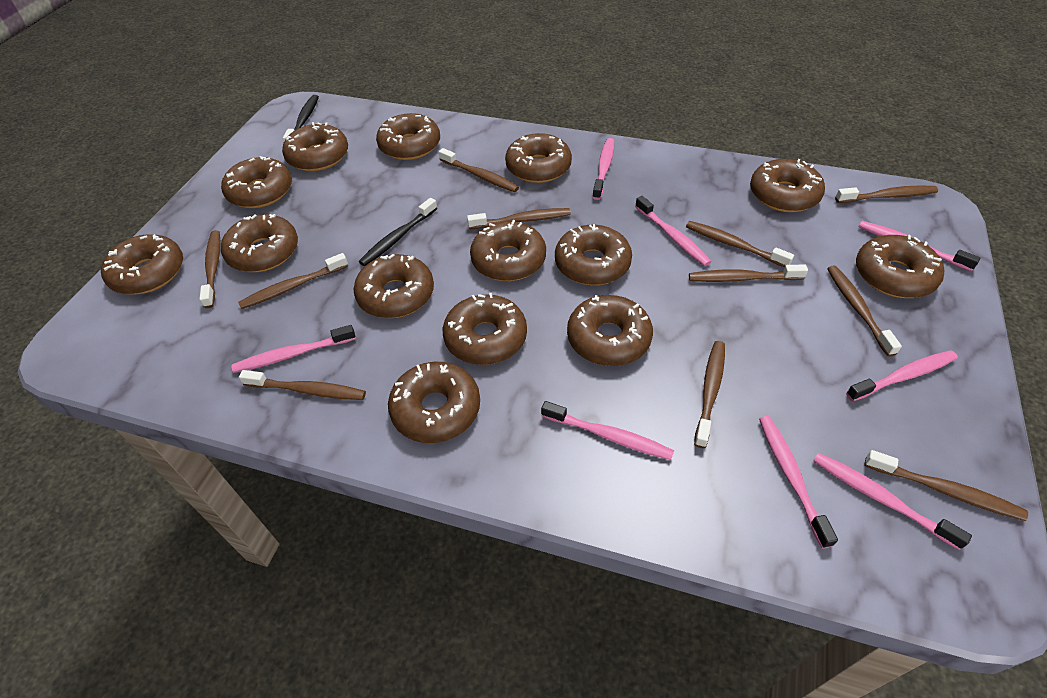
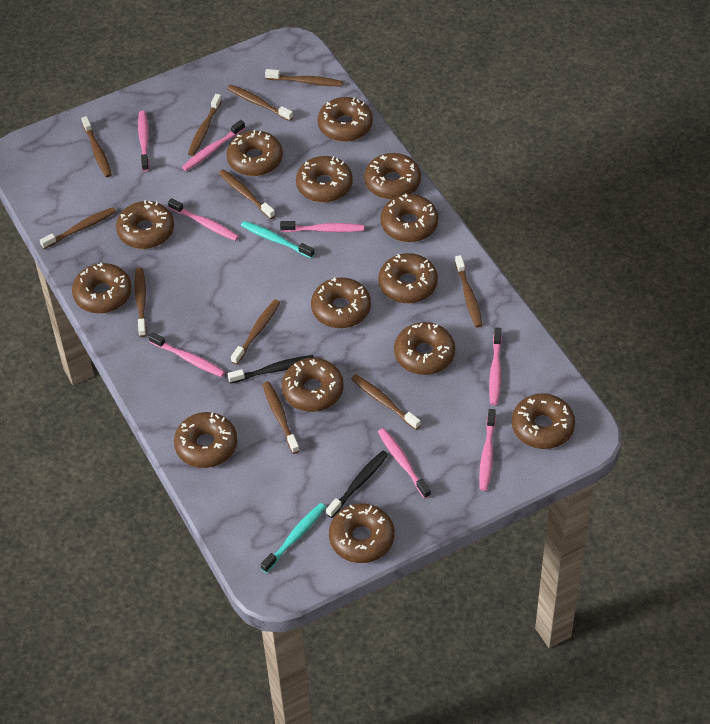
turquoise toothbrush: 0 -> 2

